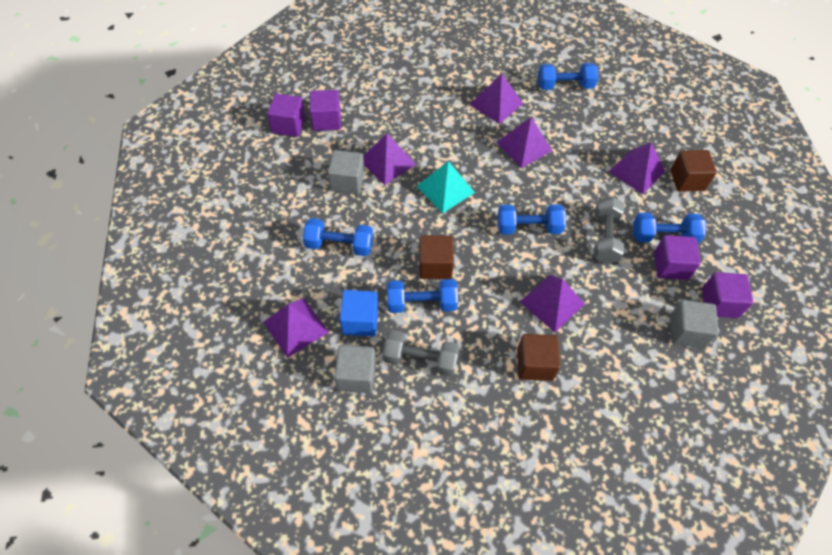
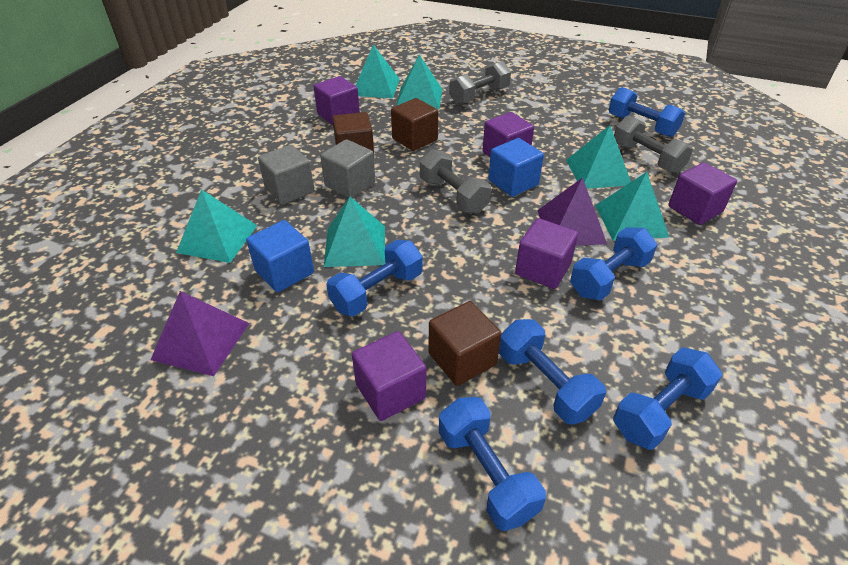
blue cube: 1 -> 2
blue dumbbell: 5 -> 6
grey cube: 3 -> 2
grey dumbbell: 2 -> 3
purple cube: 4 -> 5
purple pyramid: 6 -> 2
turquoise pyramid: 1 -> 6

